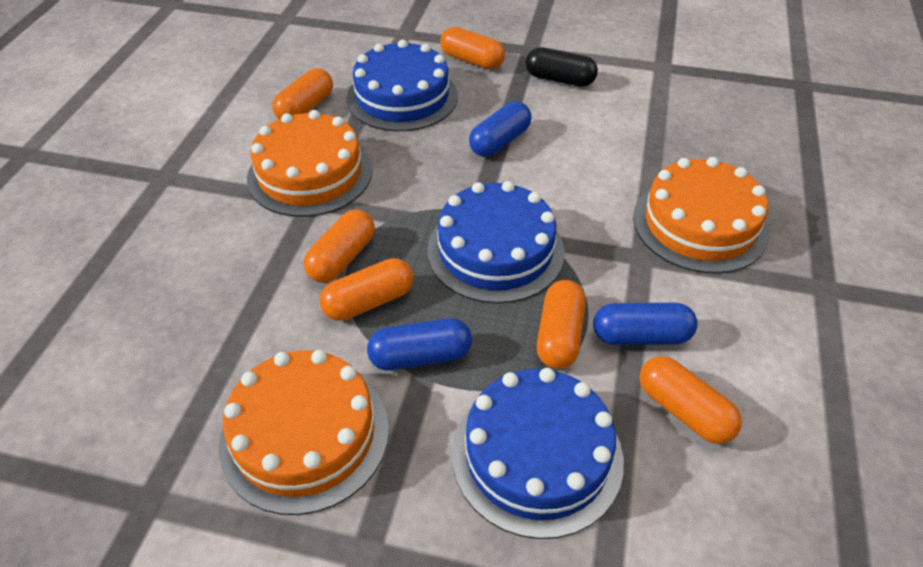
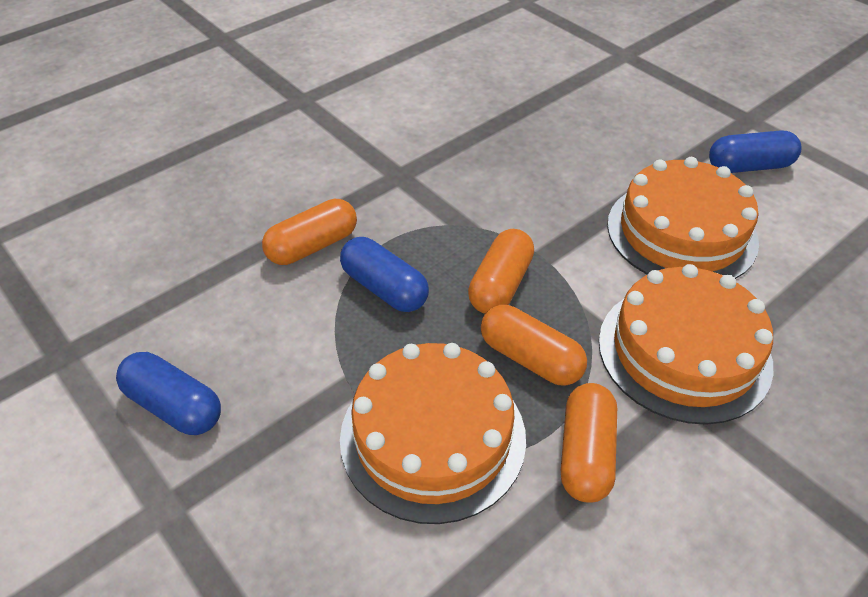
black capsule: 1 -> 0
blue cake: 3 -> 0
orange capsule: 6 -> 4

